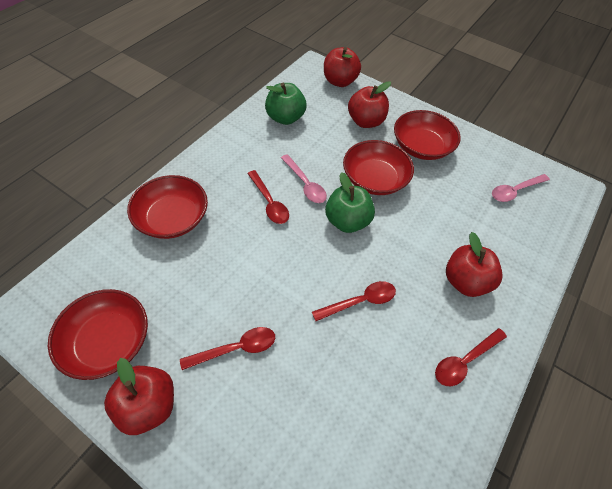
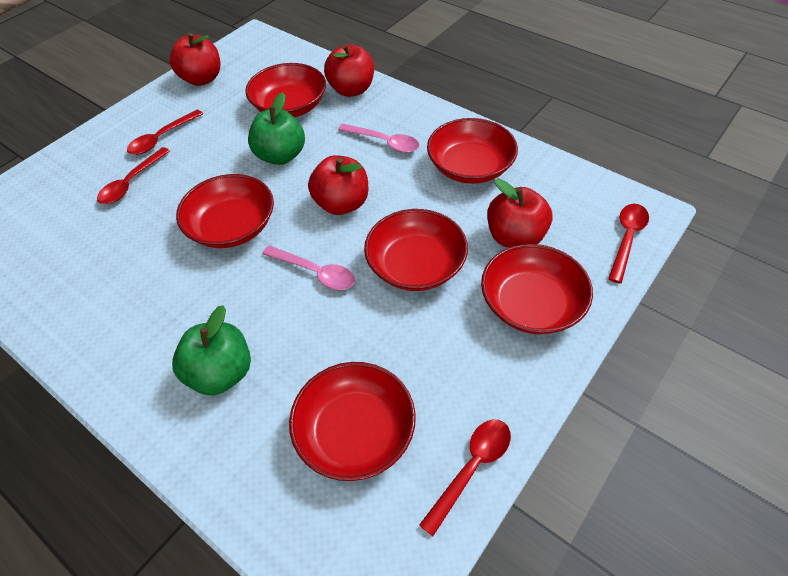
red bowl: 4 -> 6

